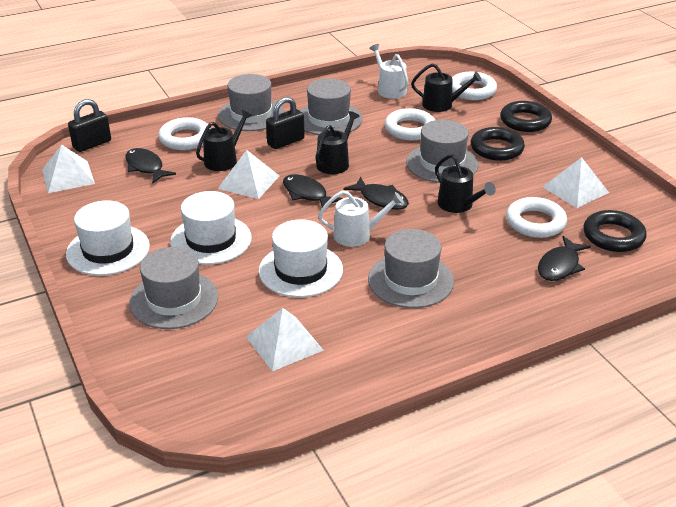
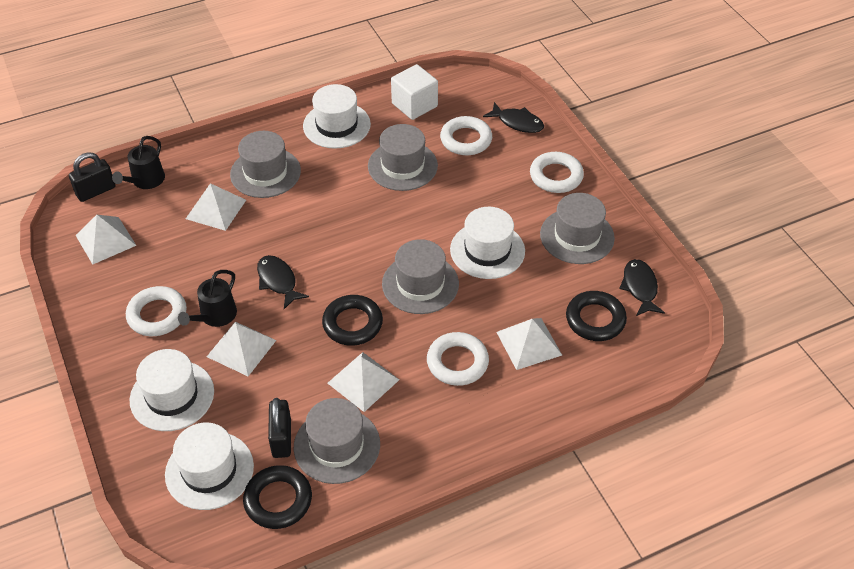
black fish: 4 -> 3
black watering can: 4 -> 2
white cube: 0 -> 1
white hat: 3 -> 4
white pyramid: 4 -> 5
white watering can: 2 -> 0

